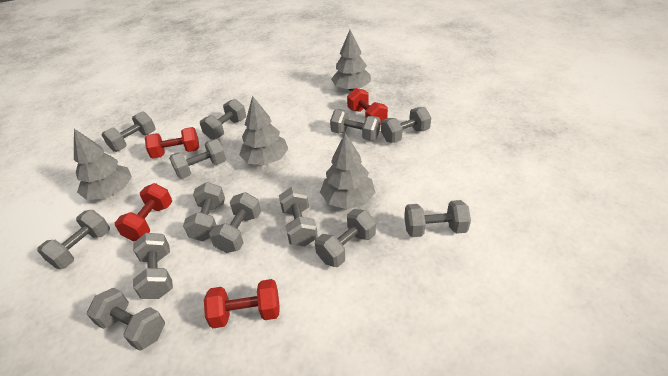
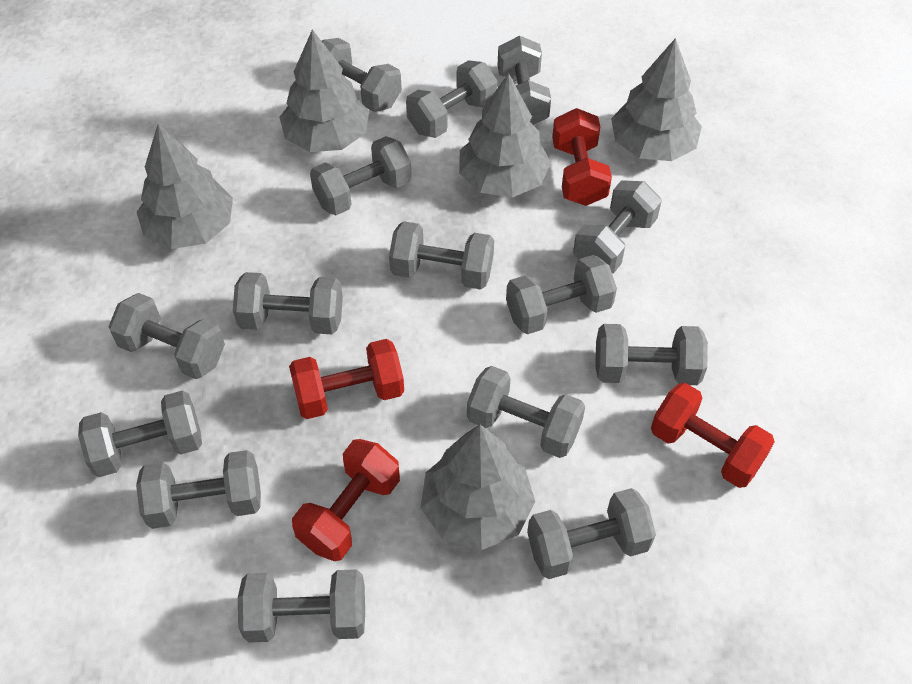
grey dumbbell: 13 -> 15
grey tree: 4 -> 5

